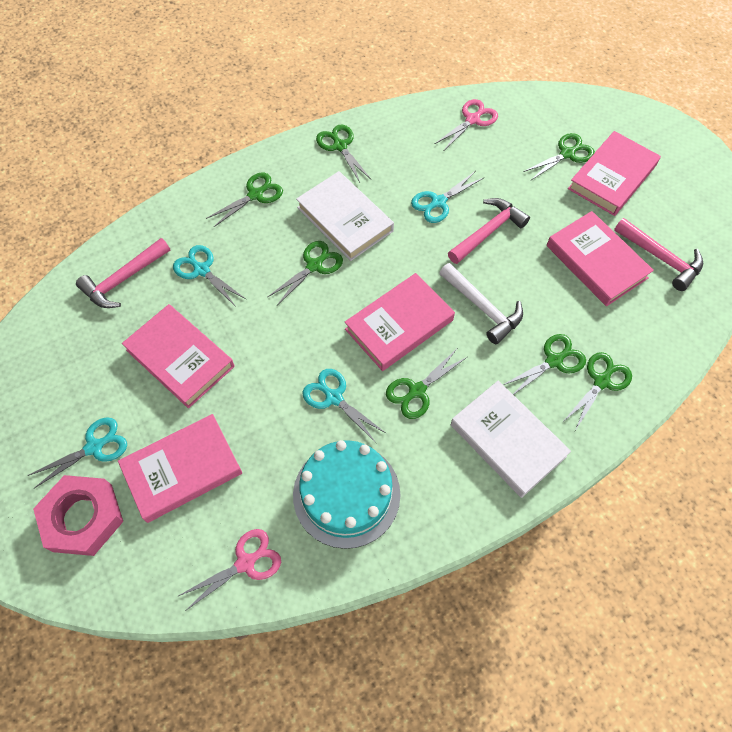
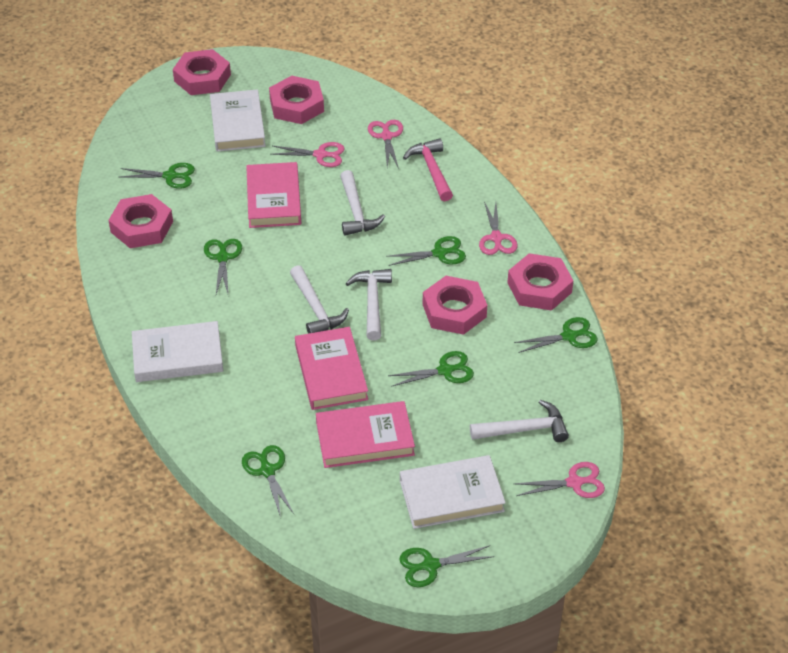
pink book: 5 -> 3
pink hammer: 3 -> 1
pink nut: 1 -> 5
pink scissors: 2 -> 4
turquoise cake: 1 -> 0
turquoise scissors: 4 -> 0
white book: 2 -> 3
white hammer: 1 -> 4

